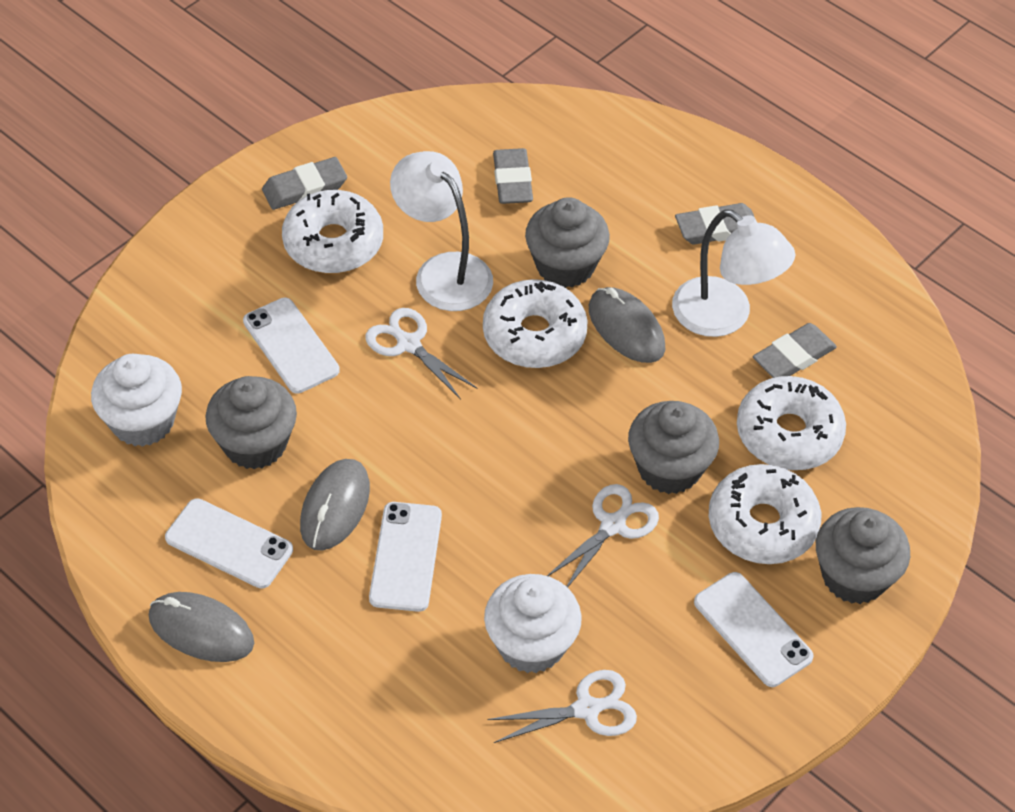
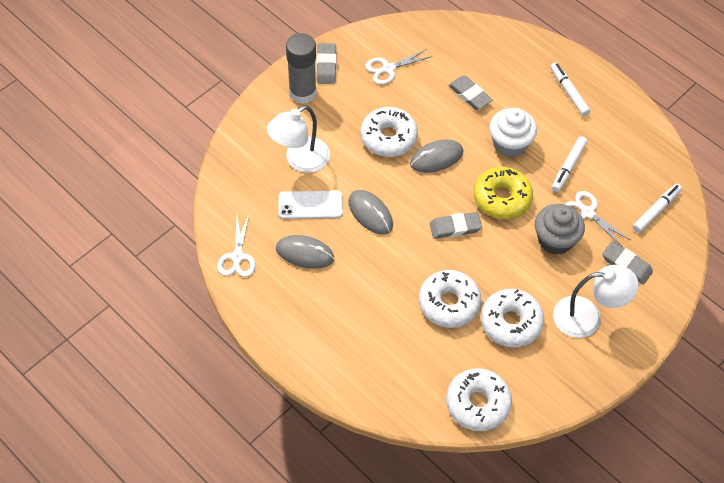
grey cupcake: 4 -> 1
grey glue stick: 0 -> 1
white cupcake: 2 -> 1
white marker: 0 -> 3
white phone: 4 -> 1
yellow donut: 0 -> 1

